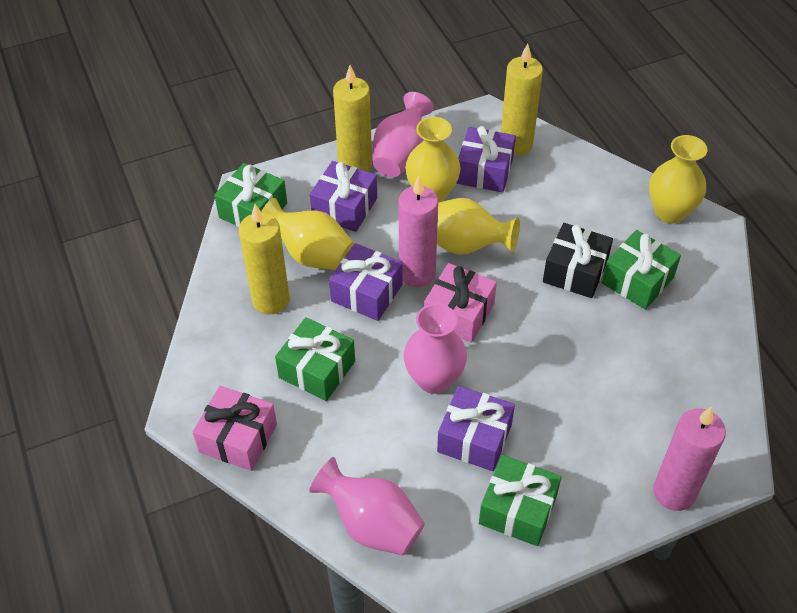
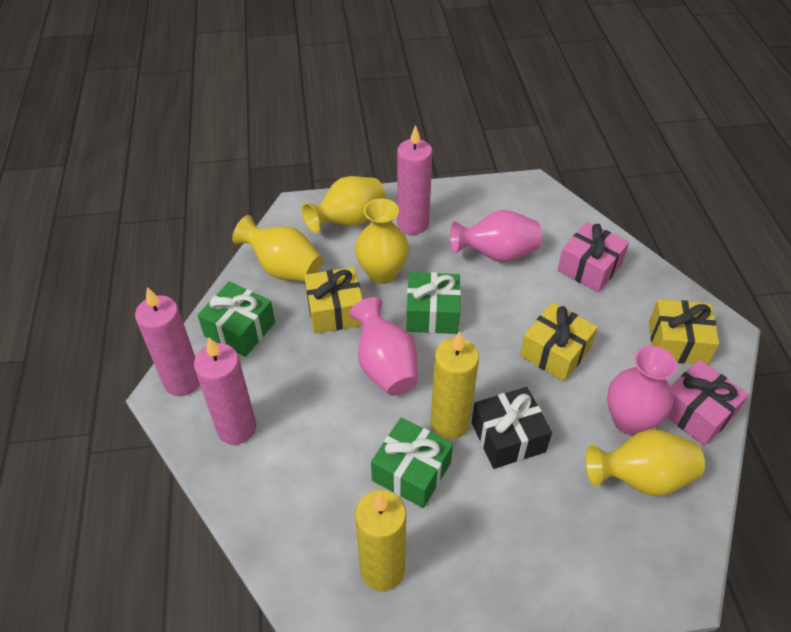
green gift: 4 -> 3
pink candle: 2 -> 3
purple gift: 4 -> 0
yellow candle: 3 -> 2
yellow gift: 0 -> 3

